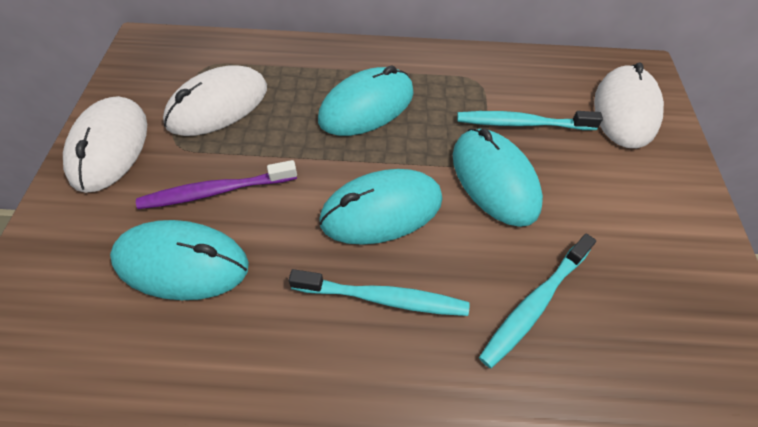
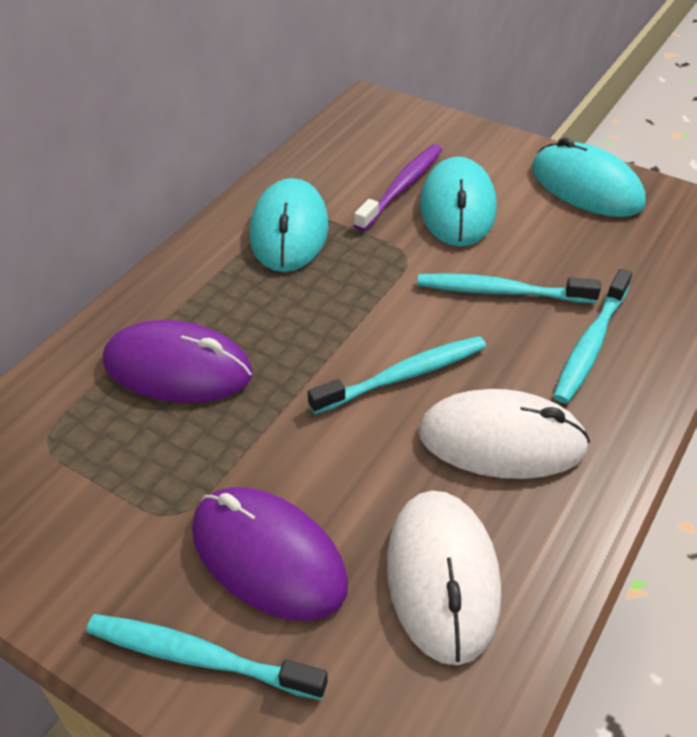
purple mouse: 0 -> 2
turquoise mouse: 4 -> 3
turquoise toothbrush: 3 -> 4
white mouse: 3 -> 2

